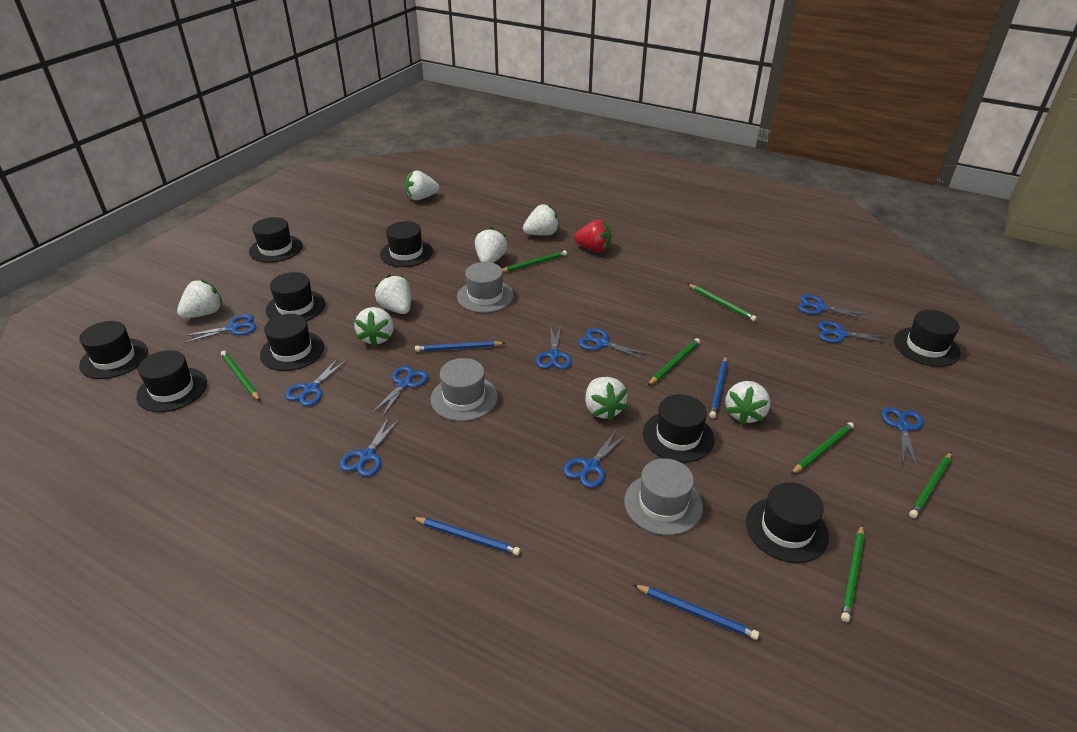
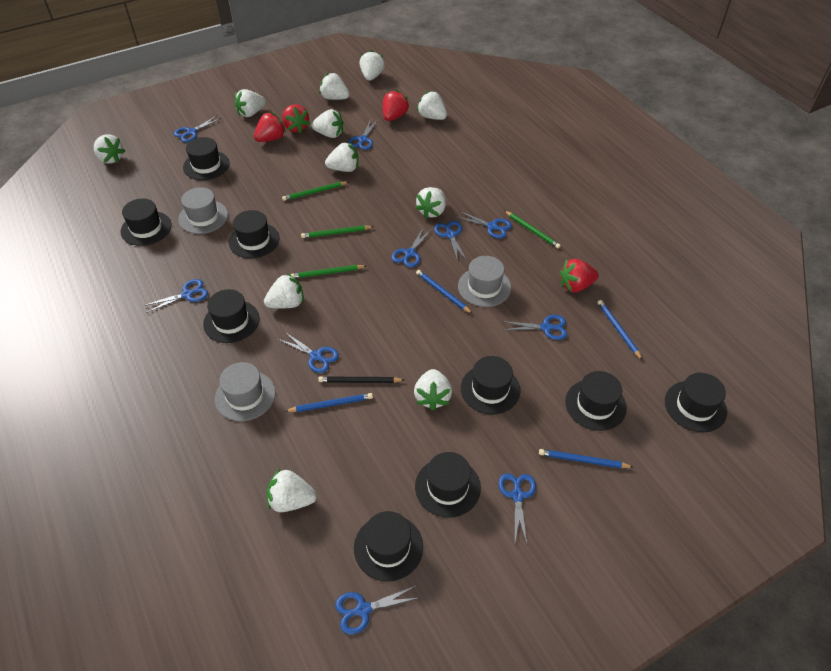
black pencil: 0 -> 1
green pencil: 7 -> 4
red strawberry: 1 -> 4
white strawberry: 8 -> 11

